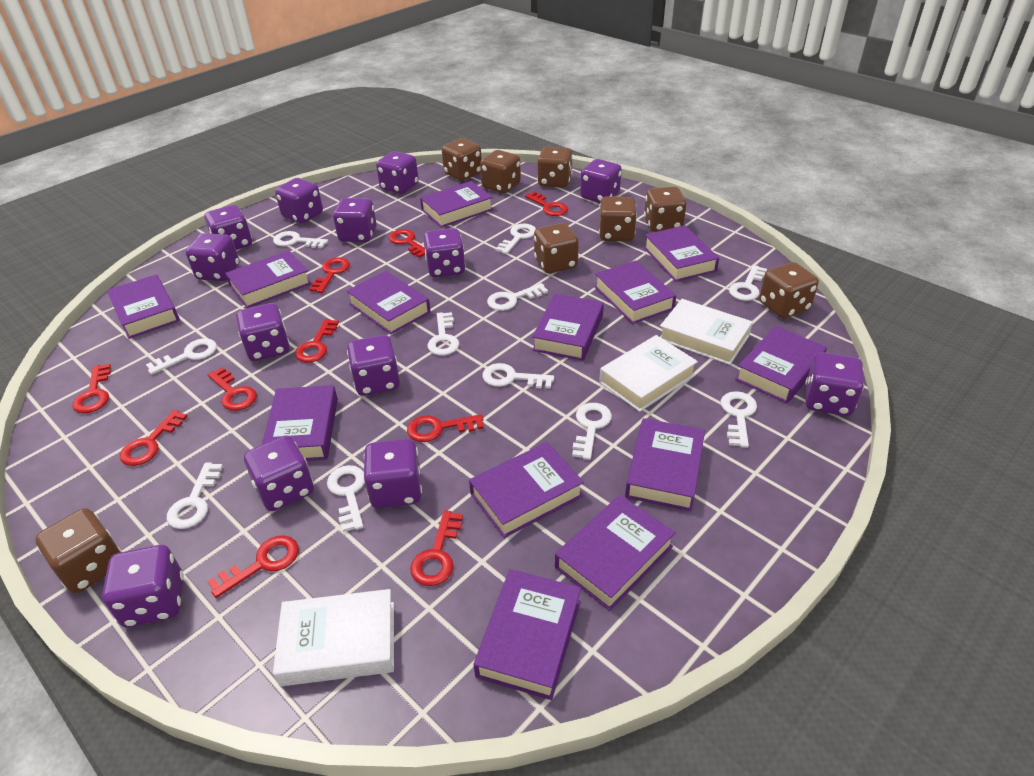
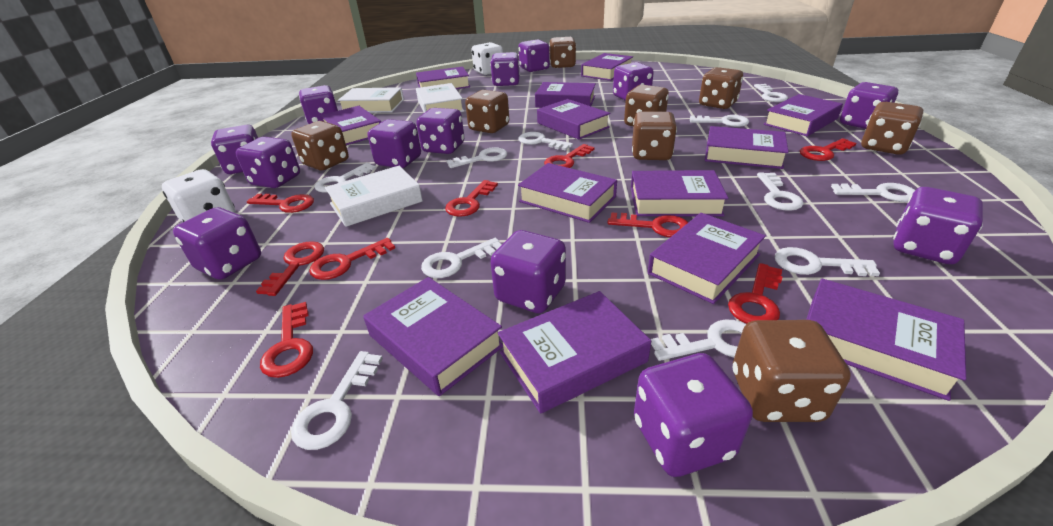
red key: 10 -> 9
white dice: 0 -> 2

